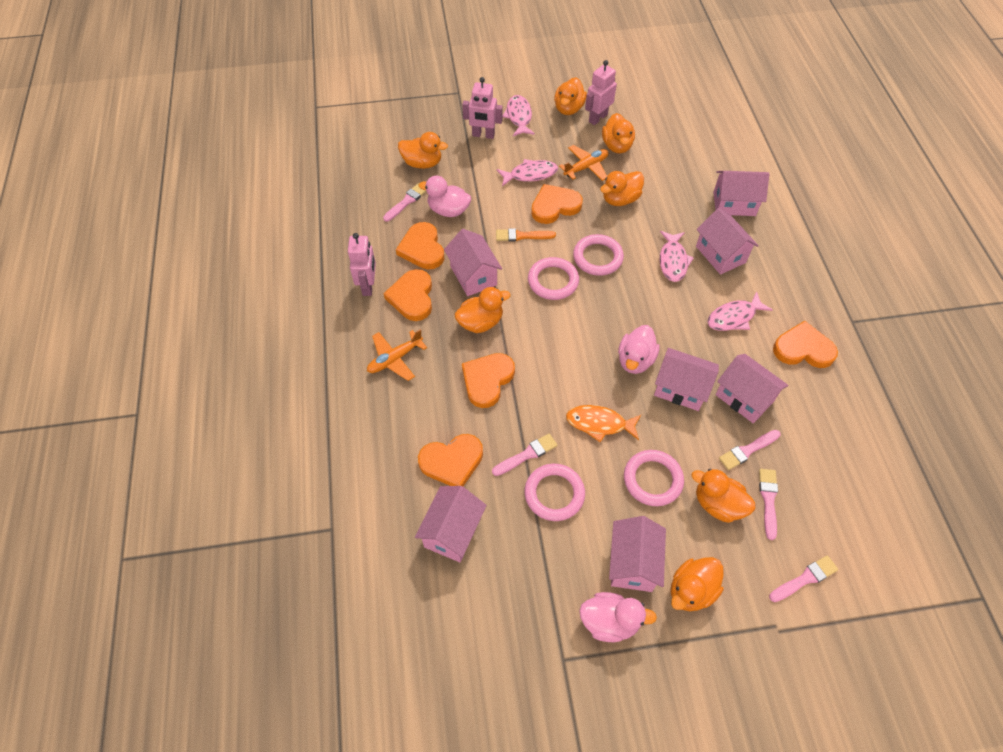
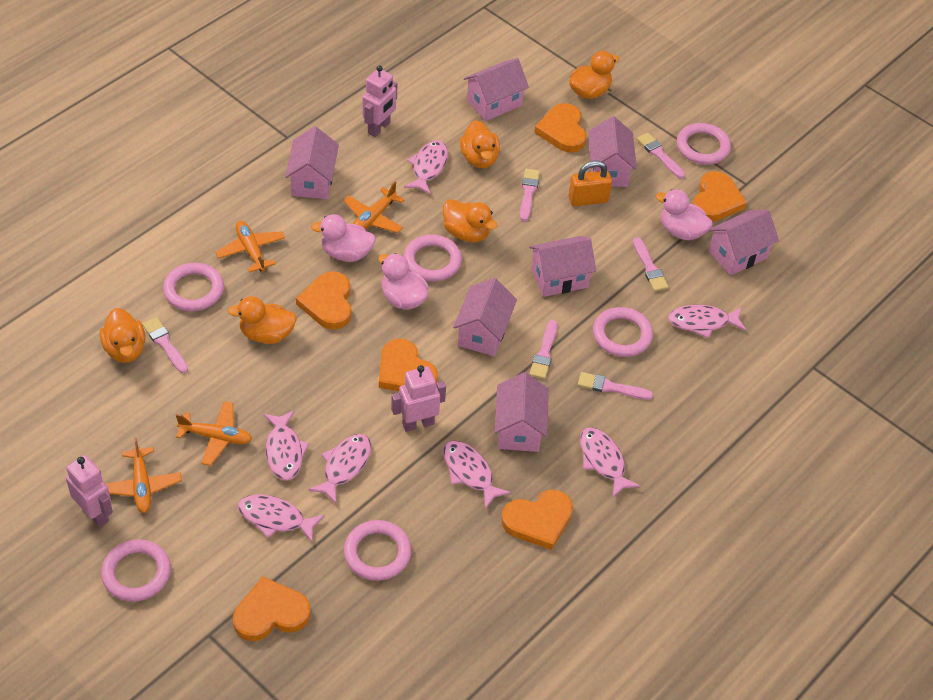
orange brush: 1 -> 0
orange duck: 7 -> 5
orange fish: 1 -> 0
orange padlock: 0 -> 1
orange plane: 2 -> 4
pink brush: 5 -> 6
pink fish: 4 -> 7
pink ring: 4 -> 6

